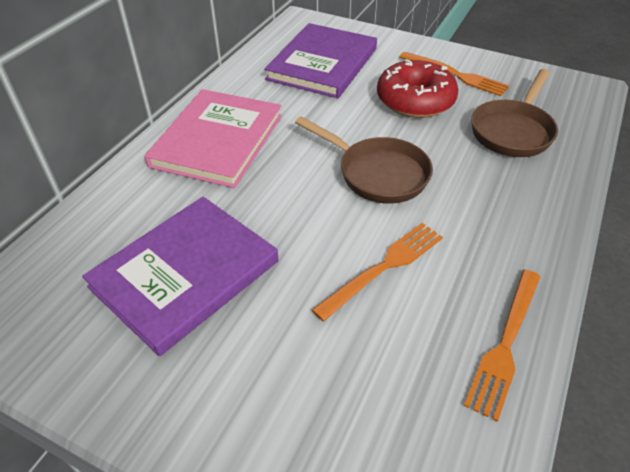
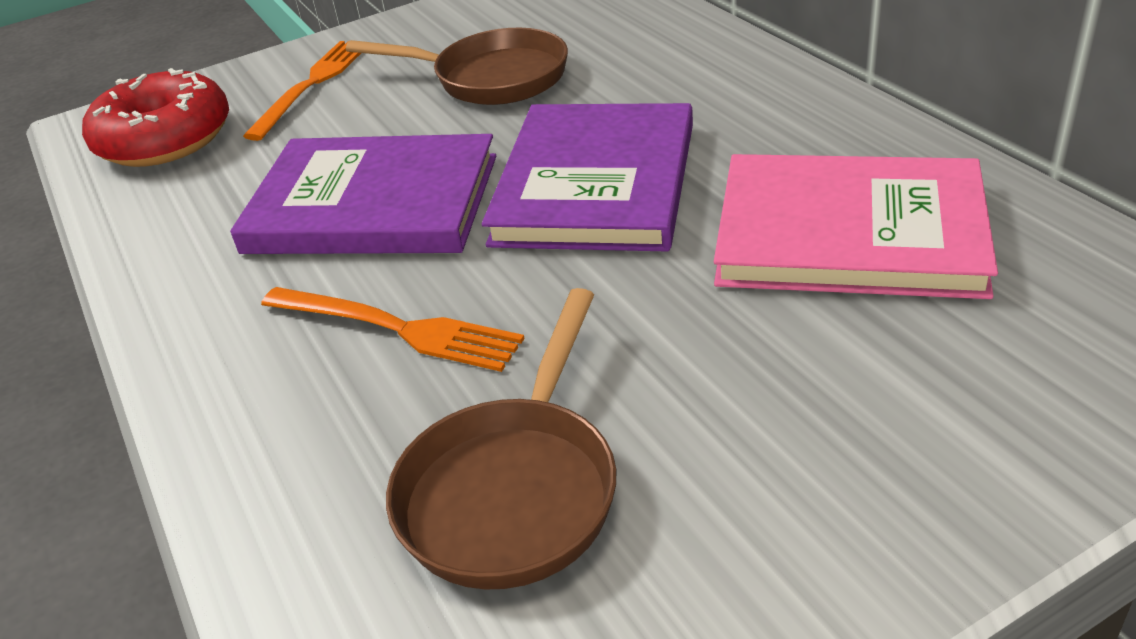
orange fork: 3 -> 2

